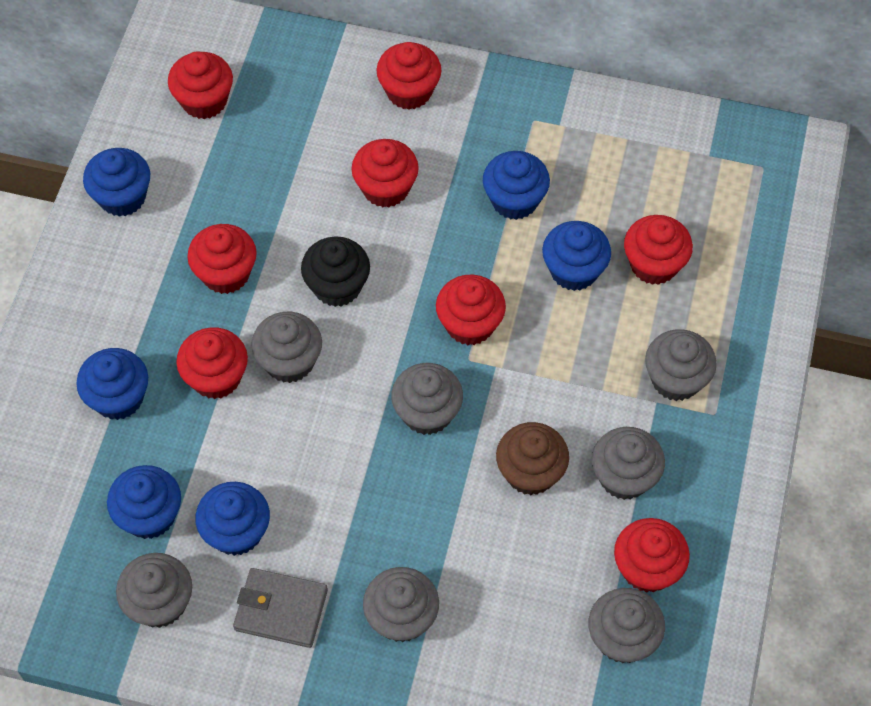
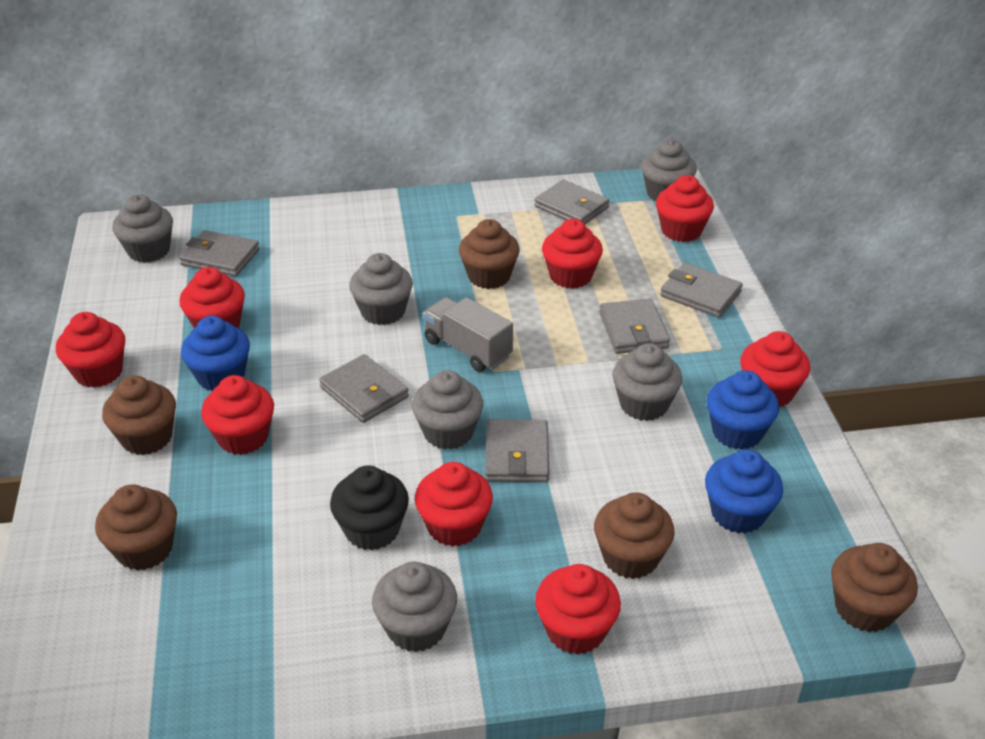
blue cupcake: 6 -> 3
brown cupcake: 1 -> 5
grey cupcake: 7 -> 6
grey truck: 0 -> 1
grey wallet: 1 -> 6

